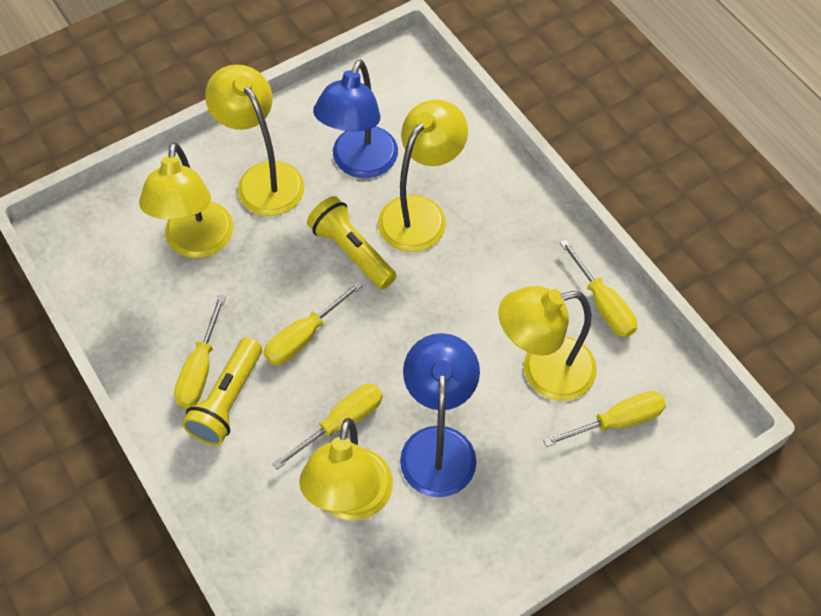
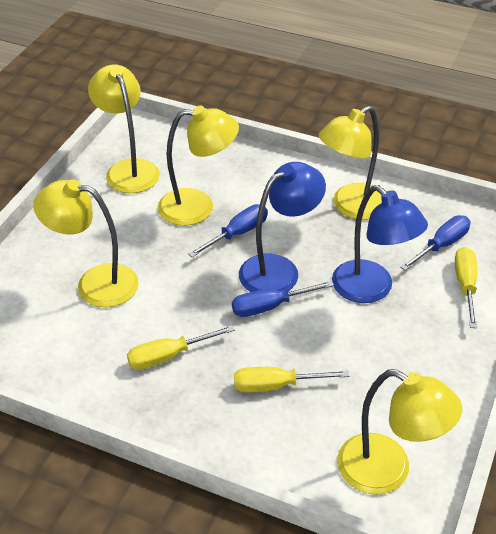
blue screwdriver: 0 -> 3
yellow flashlight: 2 -> 0
yellow screwdriver: 5 -> 3

